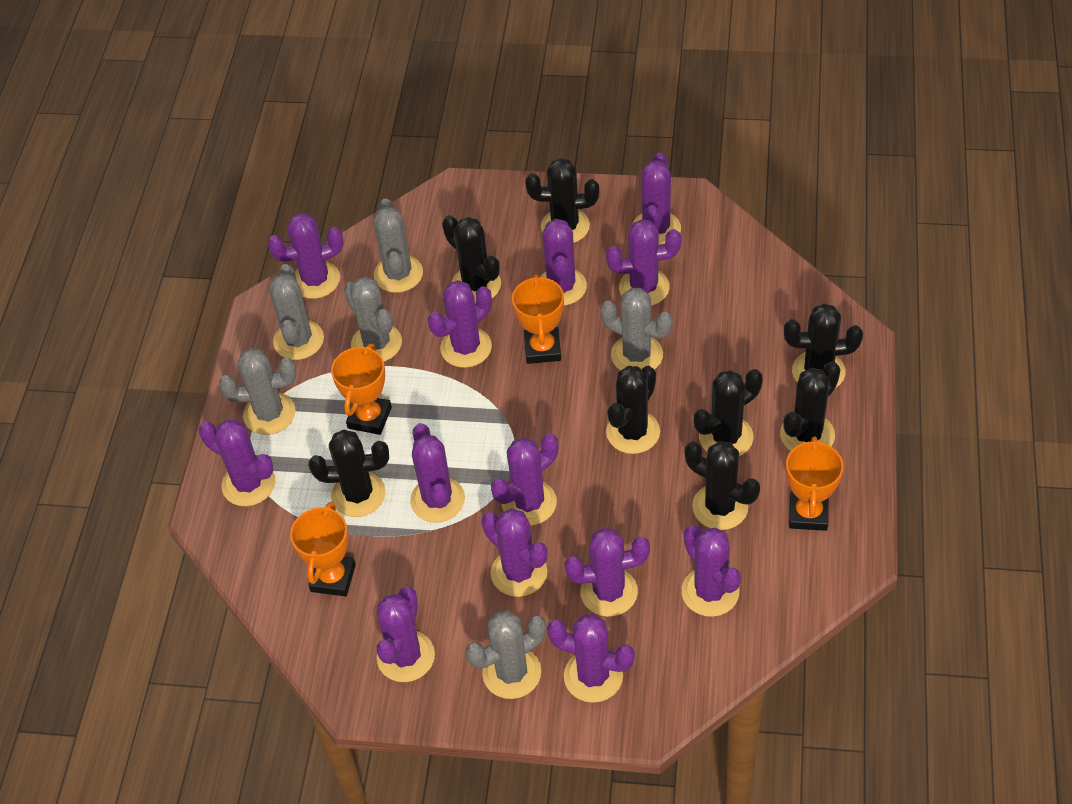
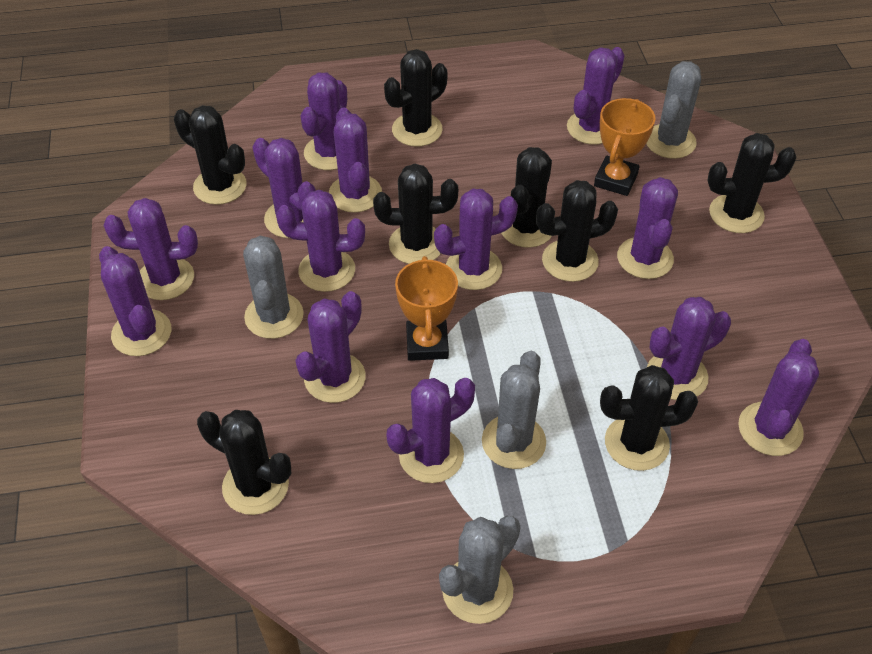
grey cactus: 6 -> 4
orange trophy: 4 -> 2

